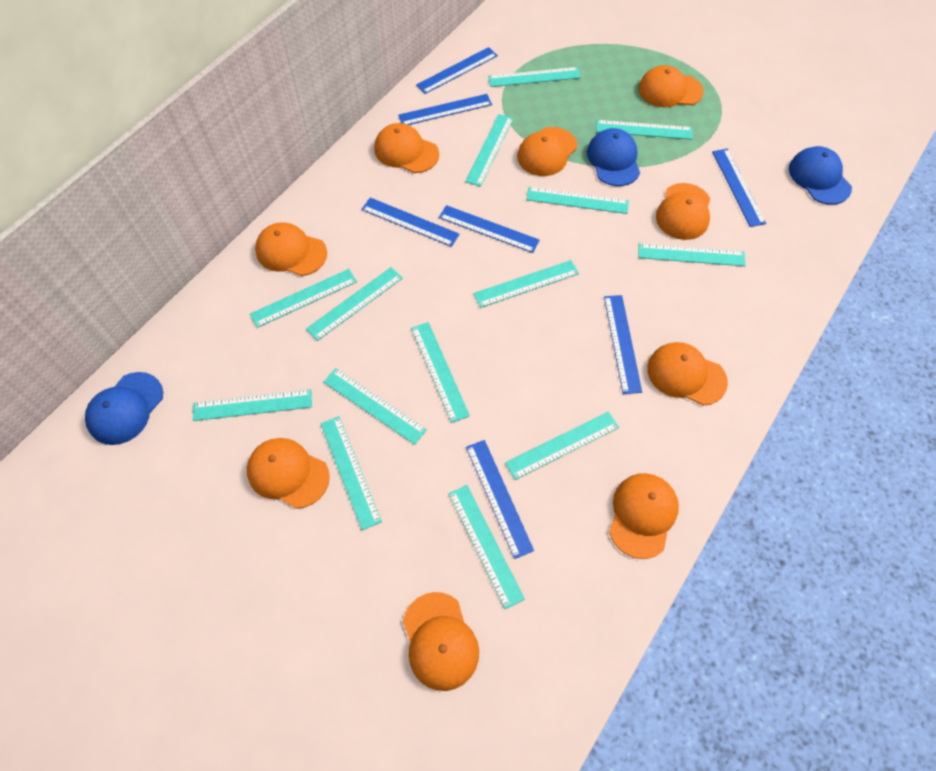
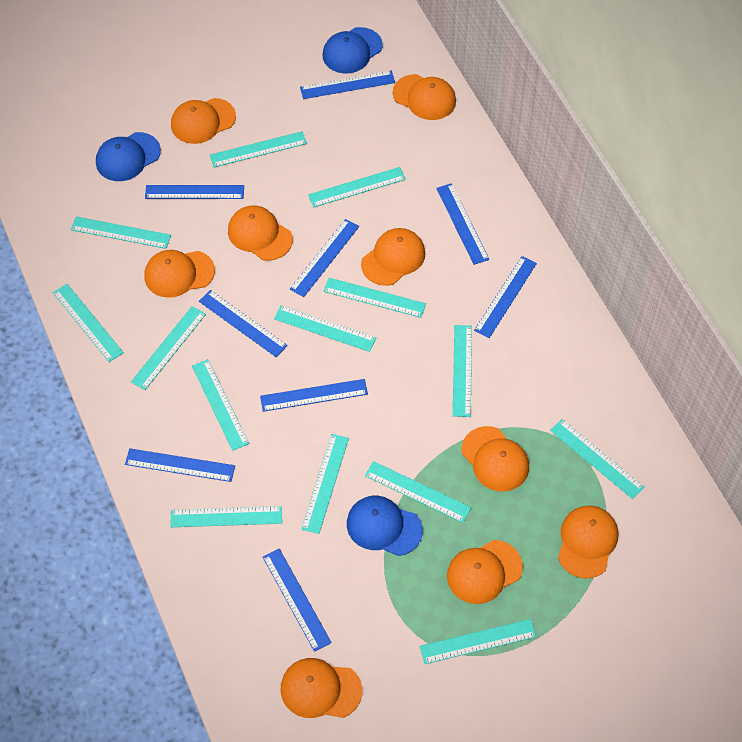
blue ruler: 7 -> 9

